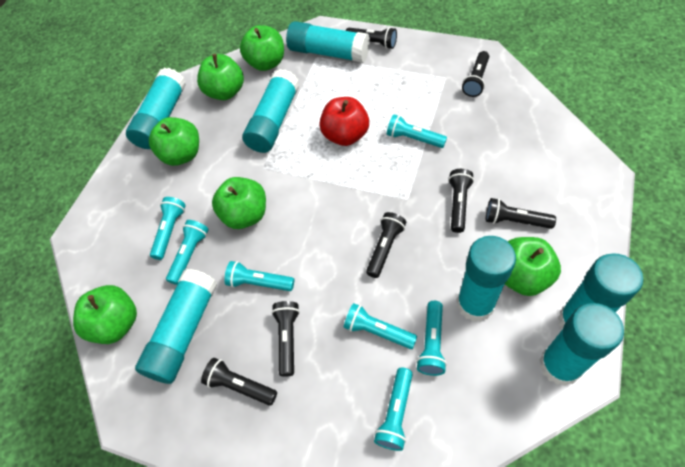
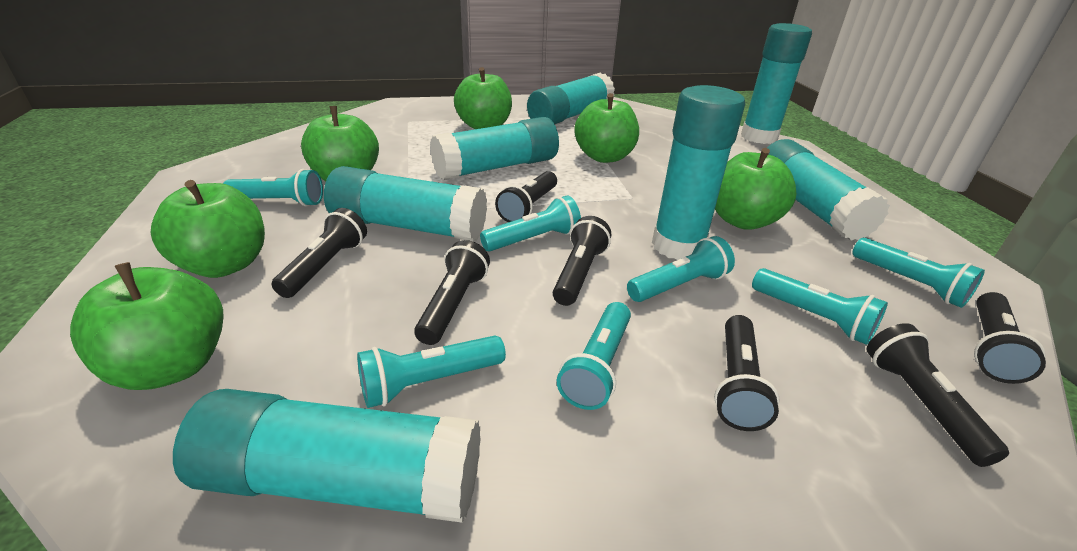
red apple: 1 -> 0

